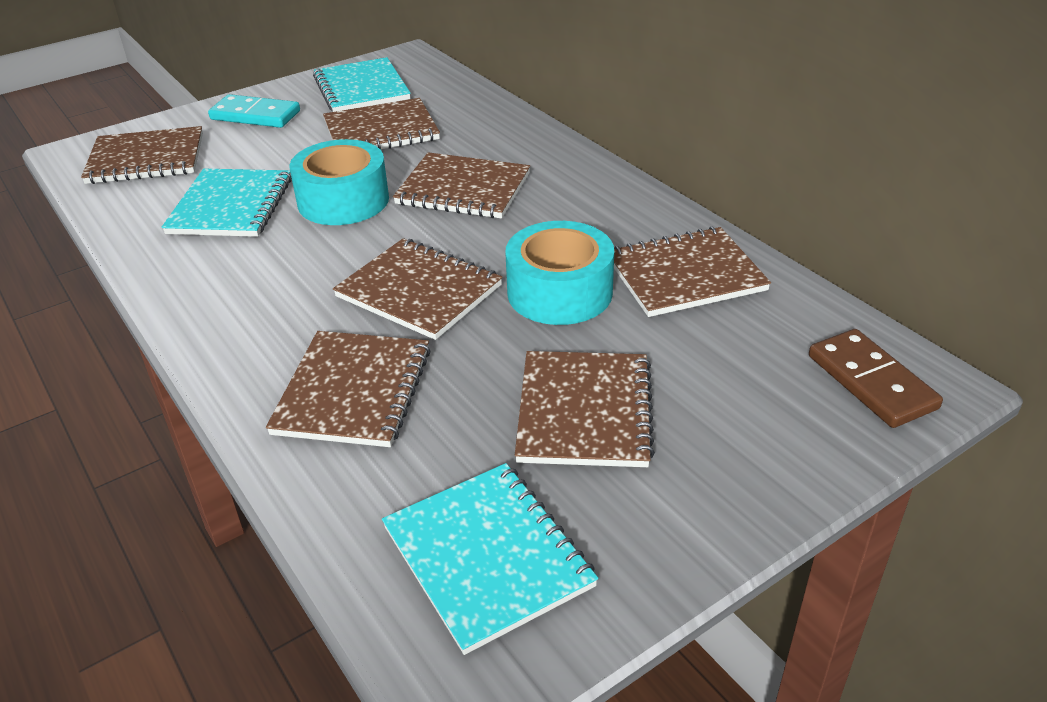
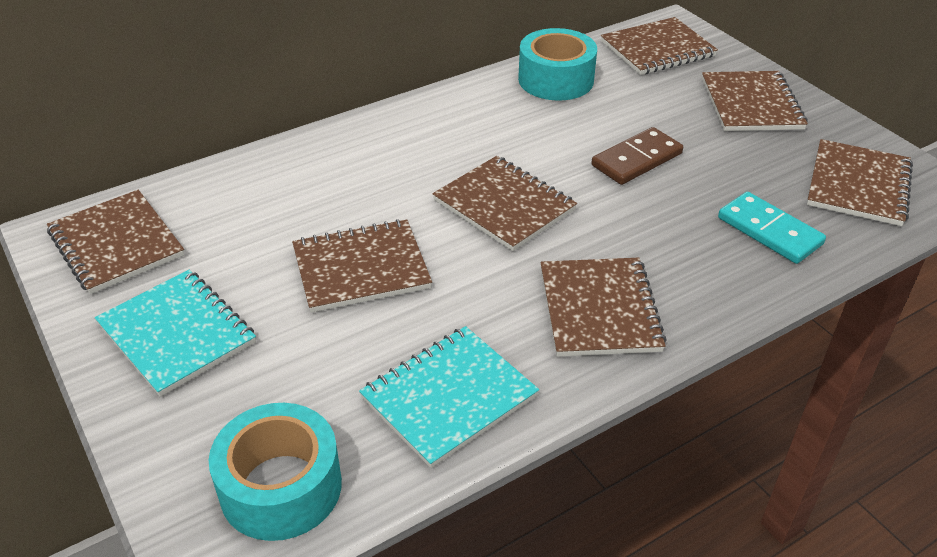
turquoise notebook: 3 -> 2

